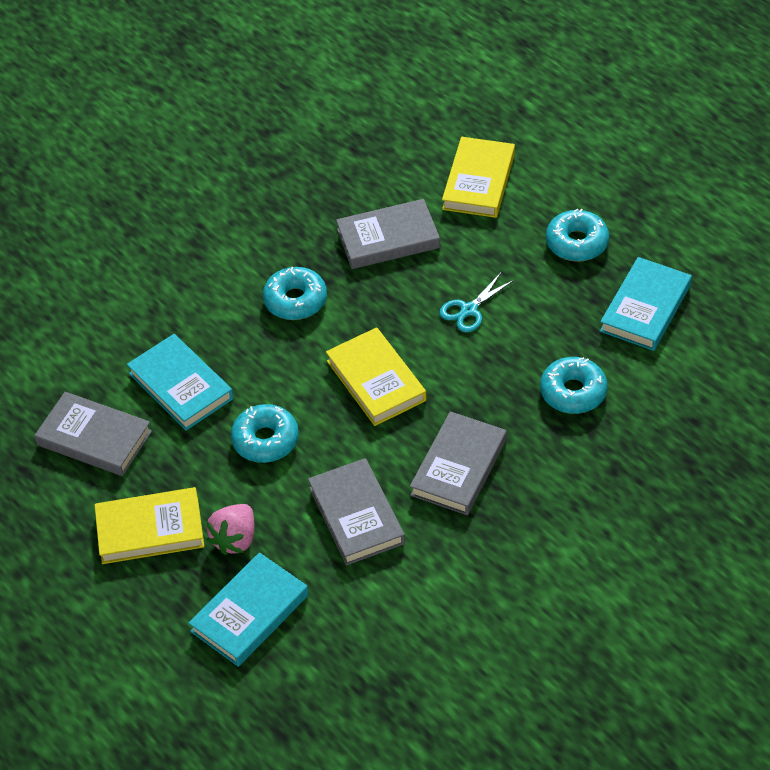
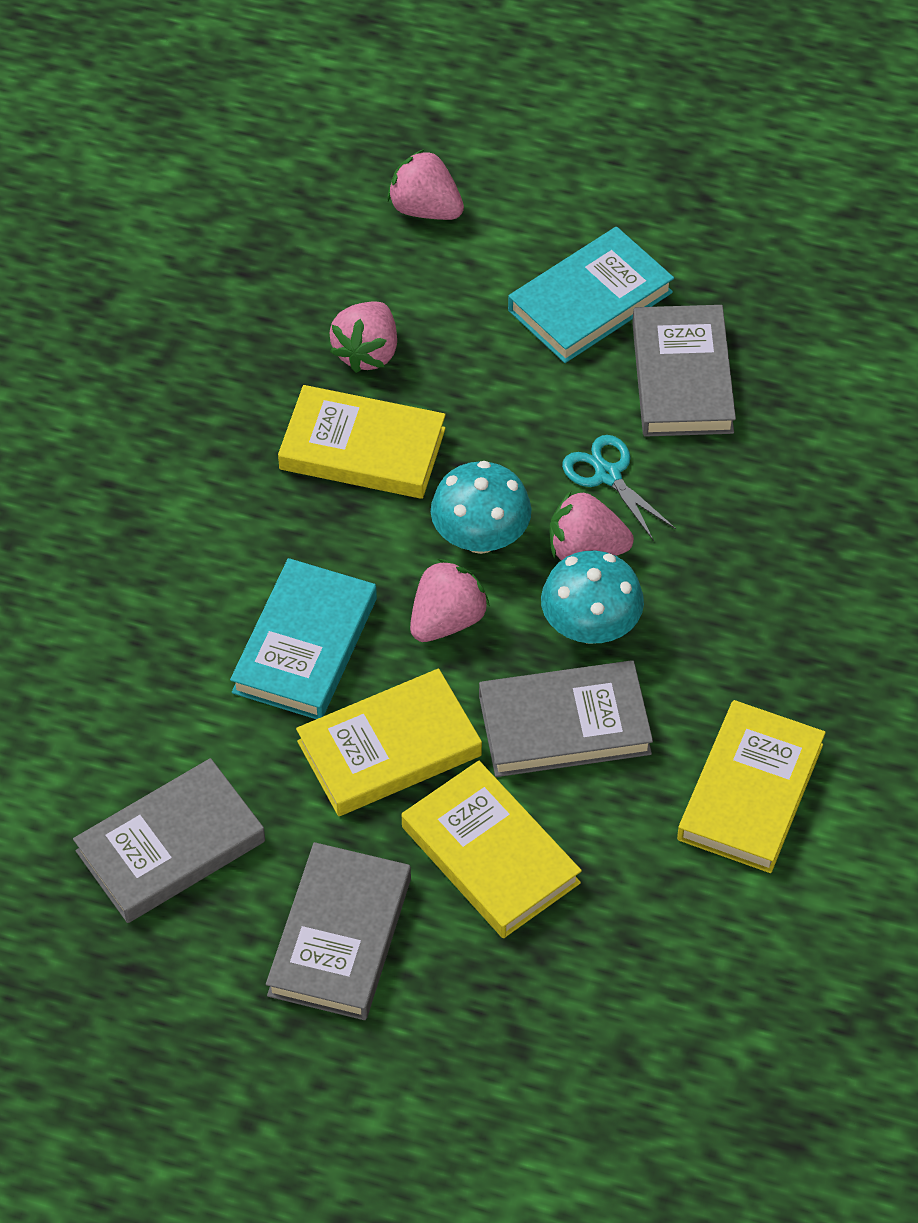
pink strawberry: 1 -> 4
turquoise book: 3 -> 2
turquoise donut: 4 -> 0
turquoise mushroom: 0 -> 2
yellow book: 3 -> 4

